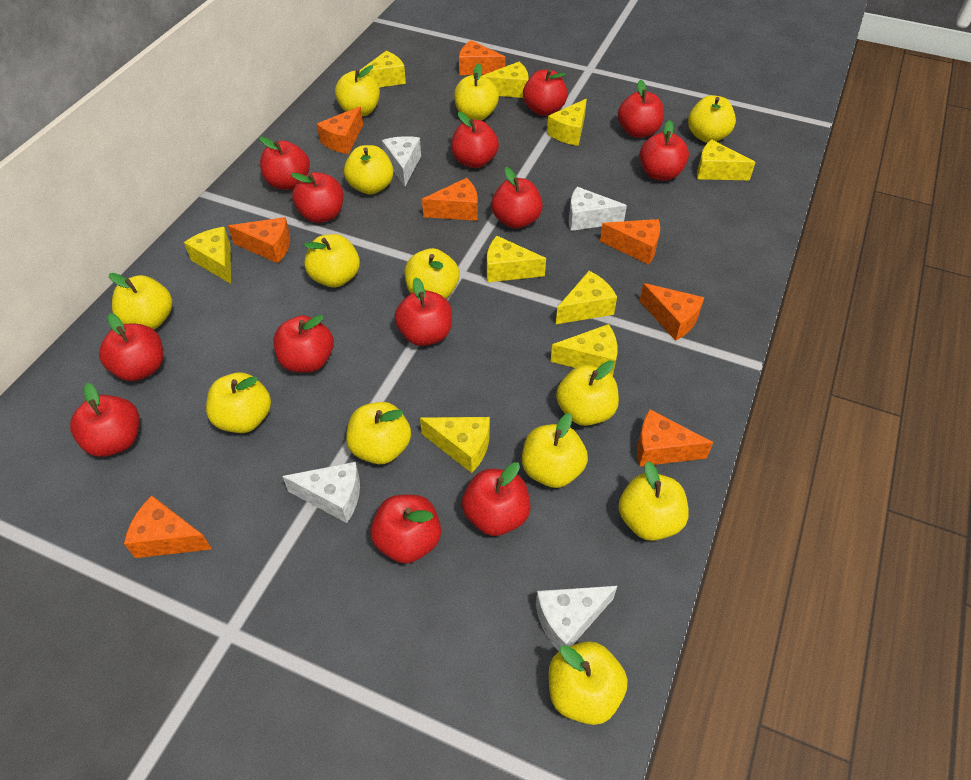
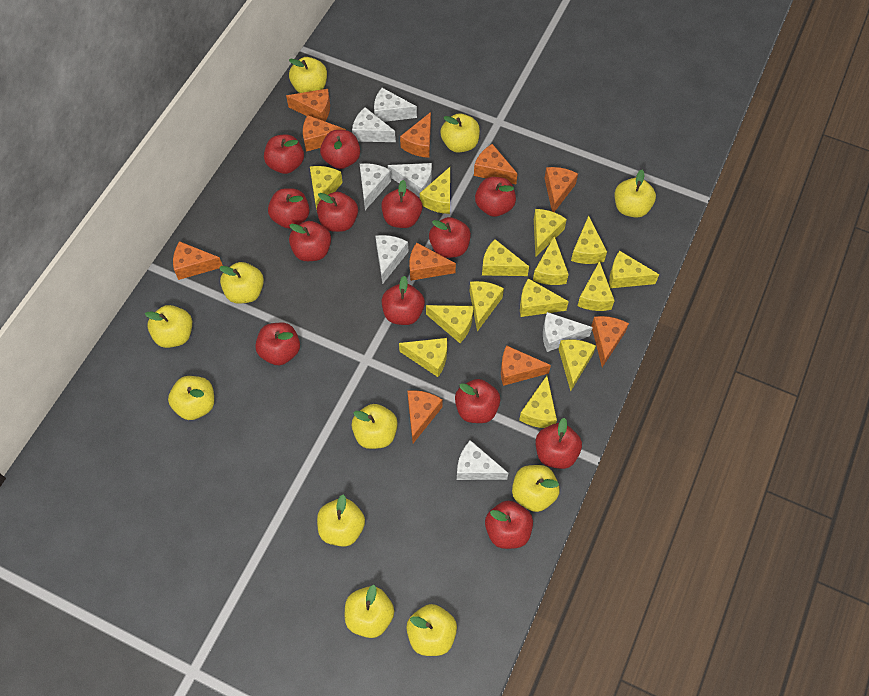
orange cheese: 8 -> 10
white cheese: 4 -> 7
yellow apple: 13 -> 11
yellow cheese: 9 -> 14

